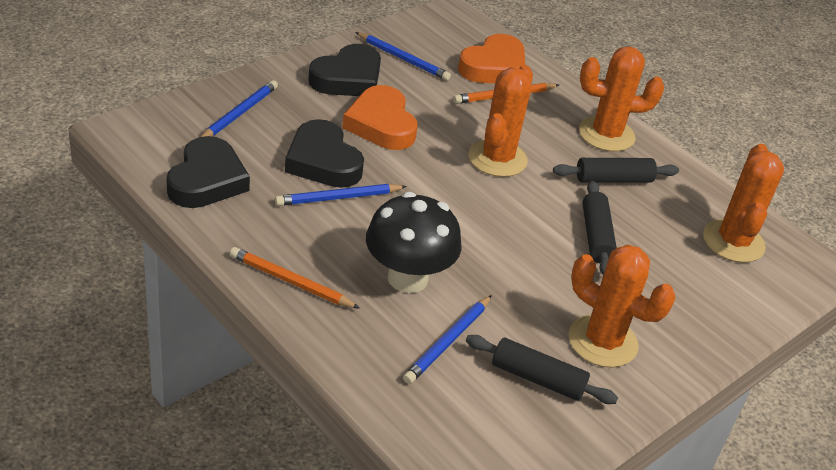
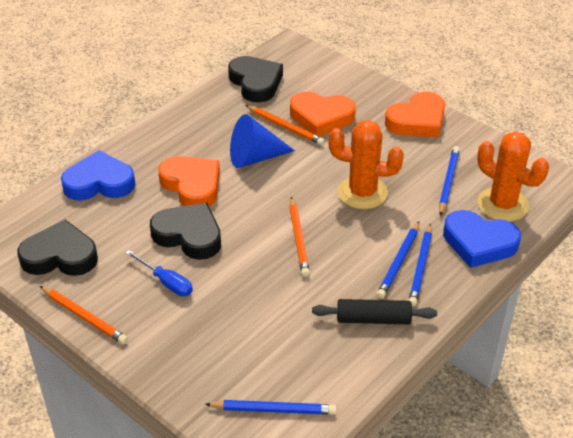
black mushroom: 1 -> 0
black rolling pin: 3 -> 1
blue cone: 0 -> 1
blue heart: 0 -> 2
blue screwdriver: 0 -> 1
orange cactus: 4 -> 2
orange heart: 2 -> 3
orange pencil: 2 -> 3

